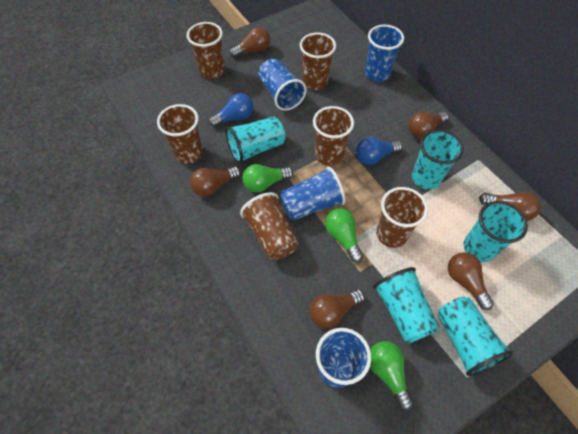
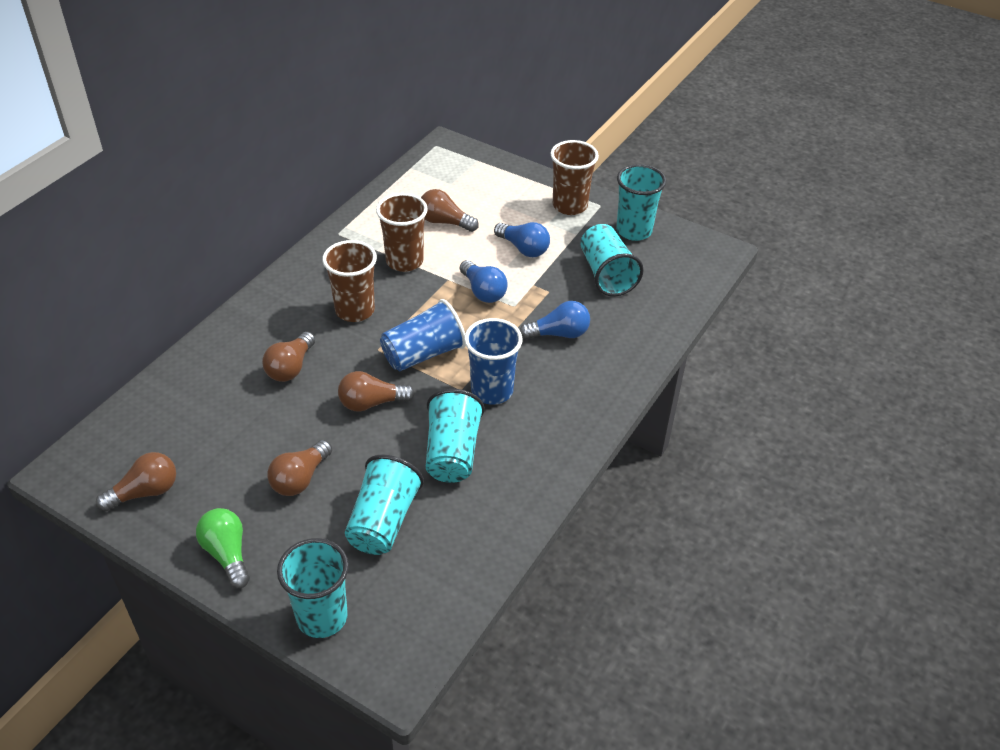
blue cup: 4 -> 2
blue light bulb: 2 -> 3
brown cup: 6 -> 3
brown light bulb: 6 -> 5
green light bulb: 3 -> 1

